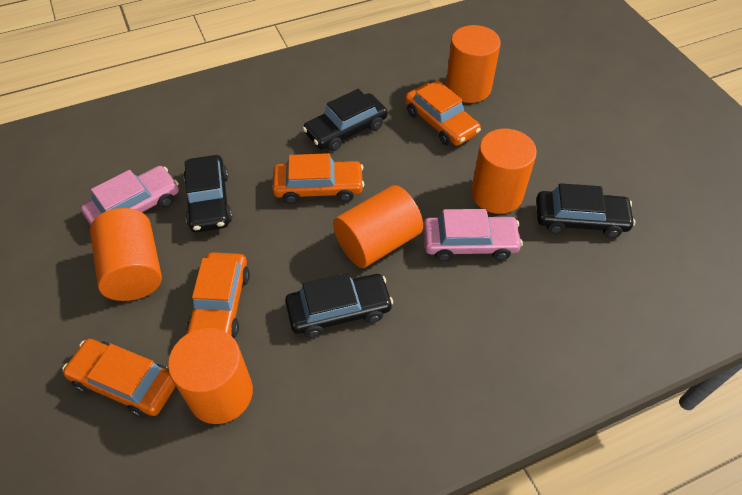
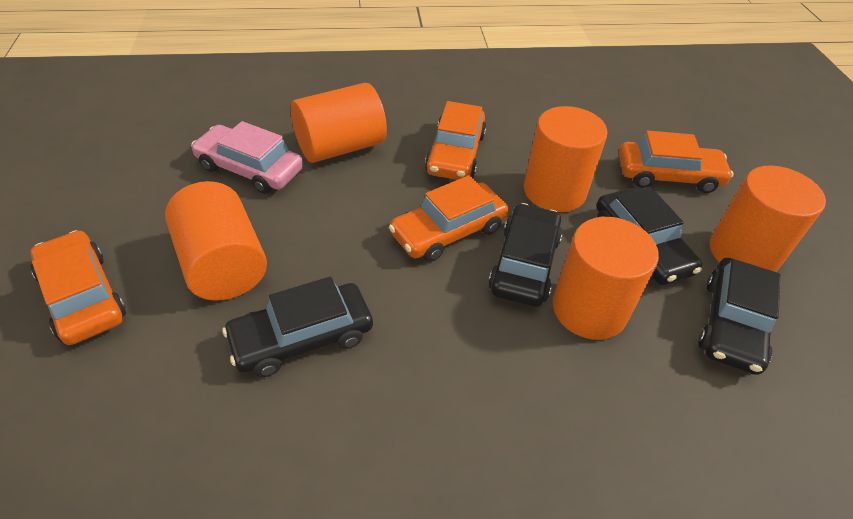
pink car: 2 -> 1

